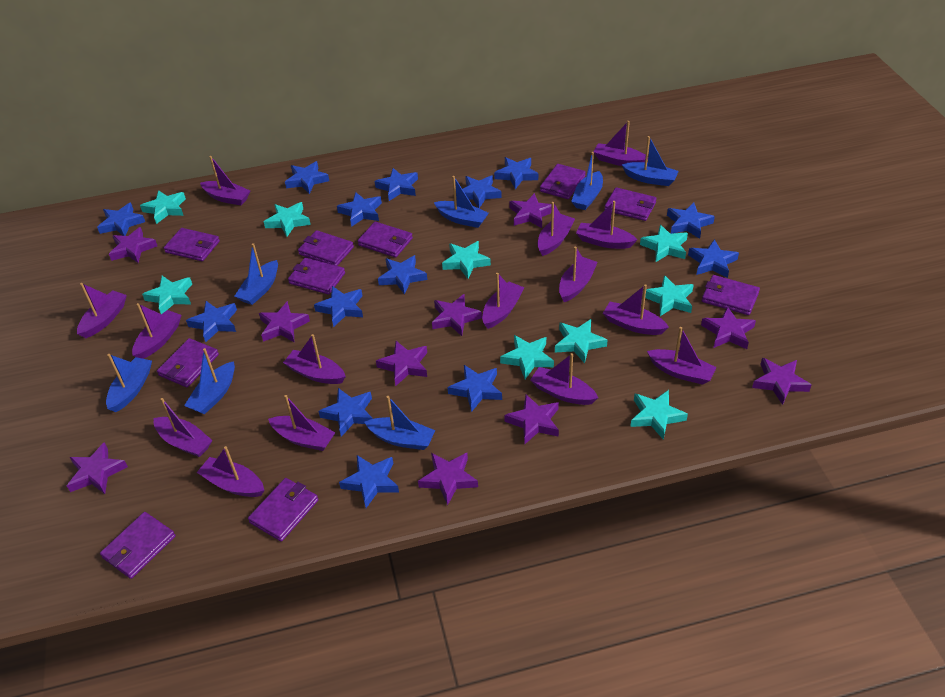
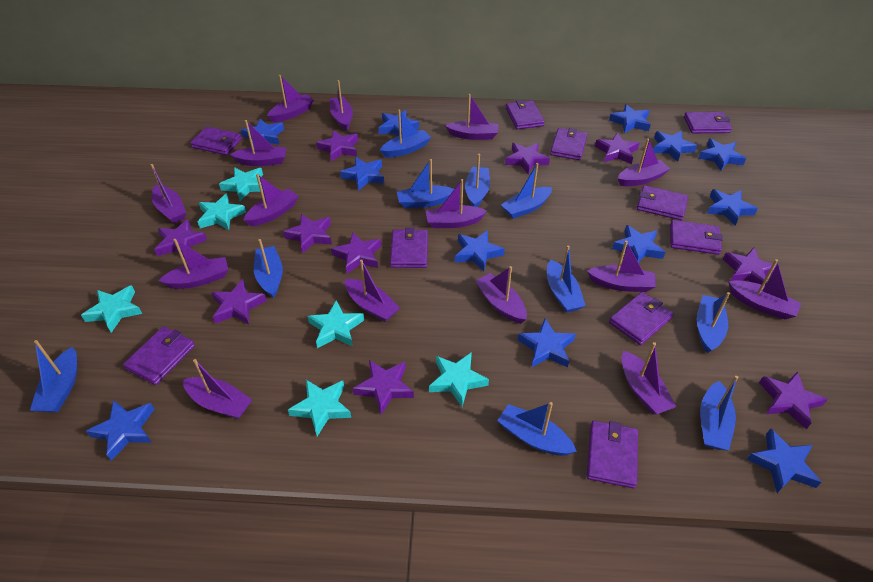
blue boat: 7 -> 10
blue star: 14 -> 12
turquoise star: 9 -> 6

